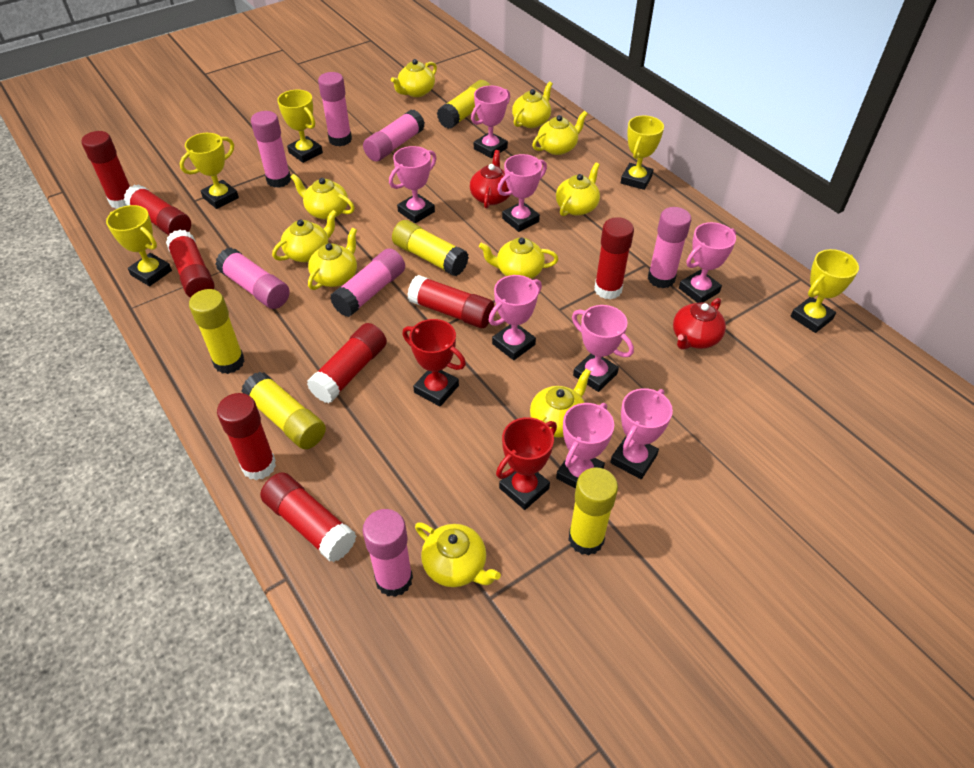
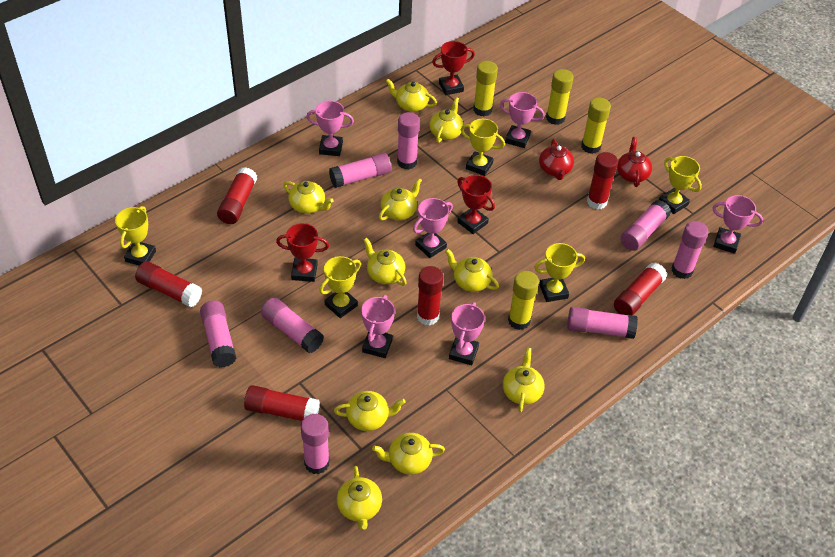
pink glue stick: 7 -> 8
pink trophy: 8 -> 6
red glue stick: 8 -> 6
red trophy: 2 -> 3
yellow glue stick: 5 -> 4

